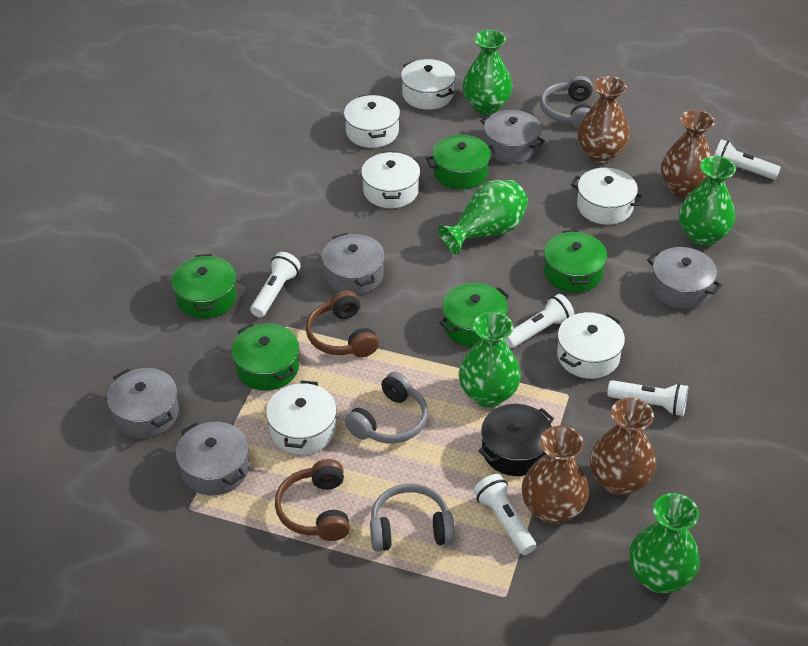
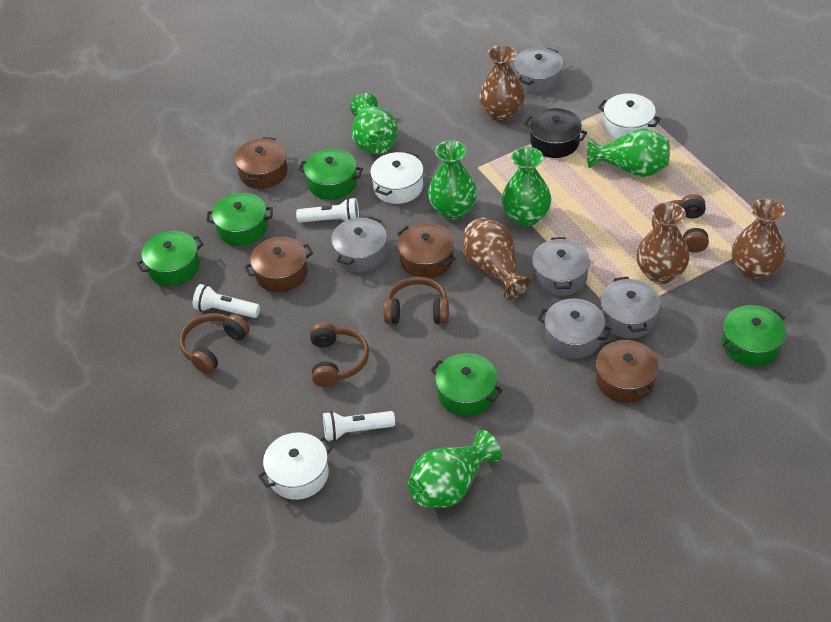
brown headphones: 2 -> 4
brown pot: 0 -> 4
grey headphones: 3 -> 0
white flashlight: 5 -> 3
white pot: 6 -> 3

